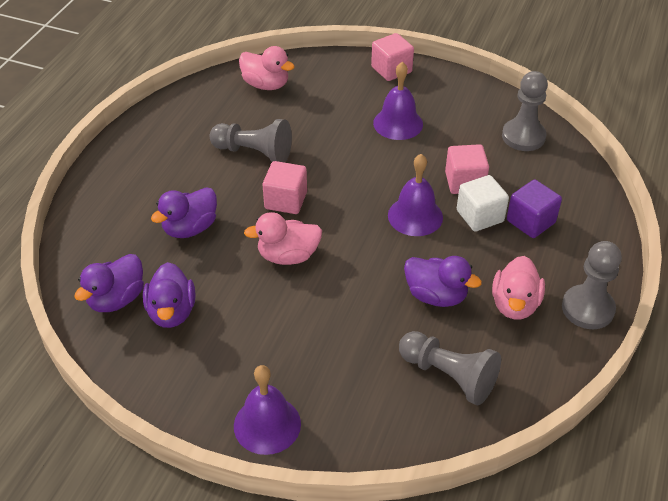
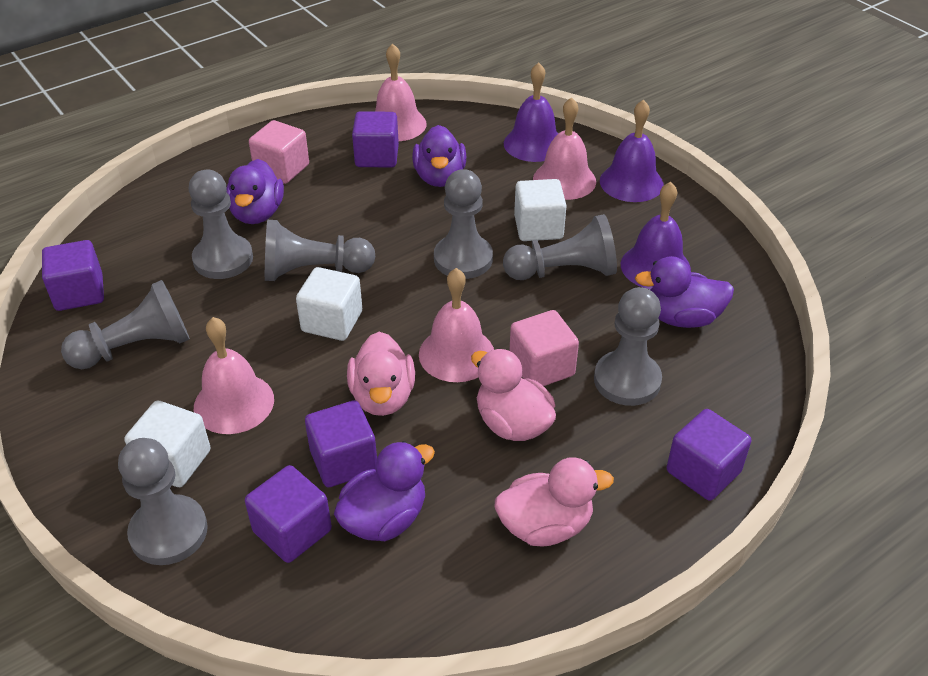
grey pawn: 4 -> 7
pink bell: 0 -> 4
pink cube: 3 -> 2
purple cube: 1 -> 5
white cube: 1 -> 3

